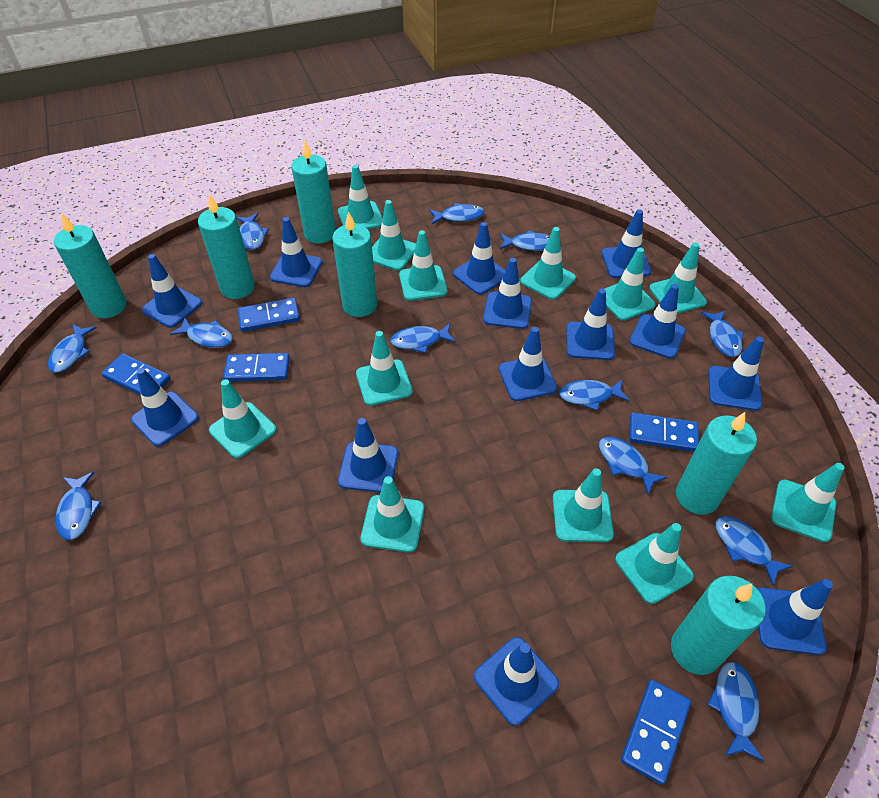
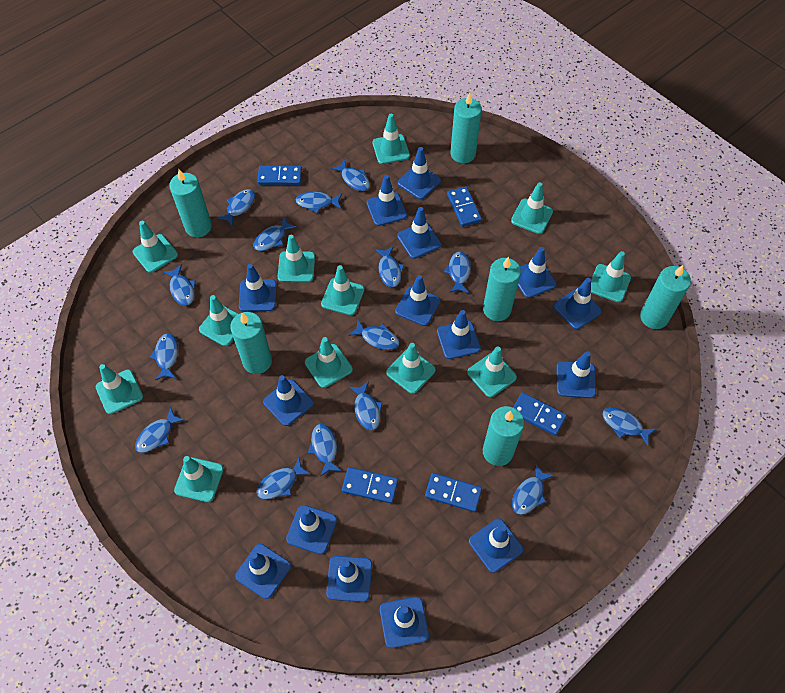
blue fish: 12 -> 15
blue traffic cone: 13 -> 15

